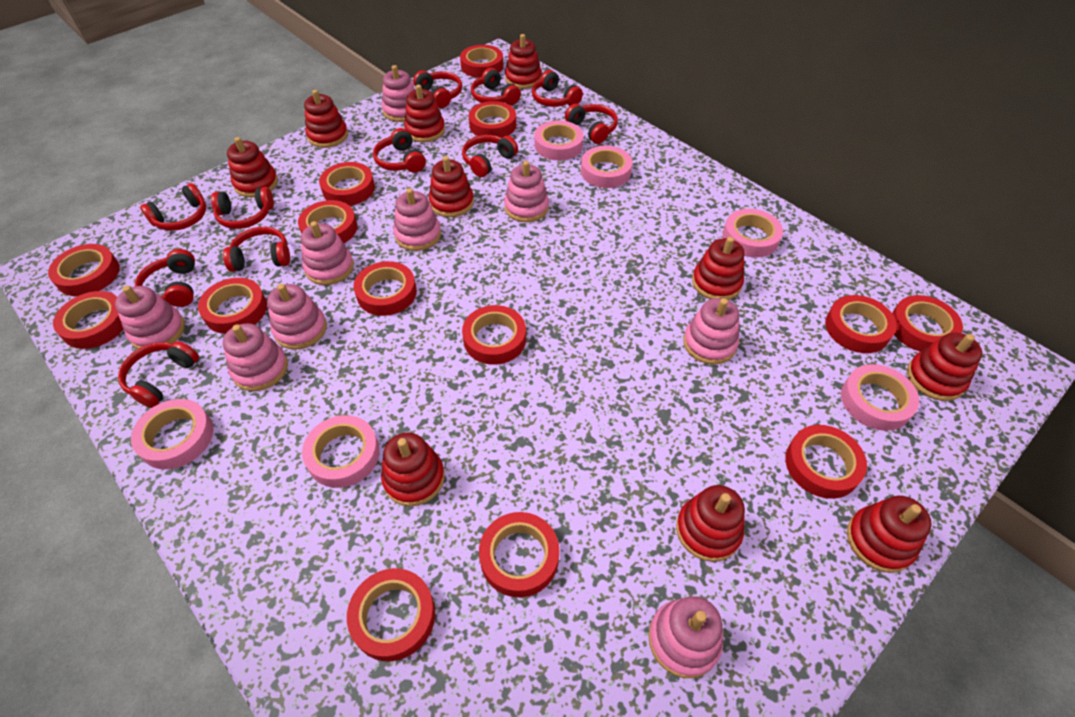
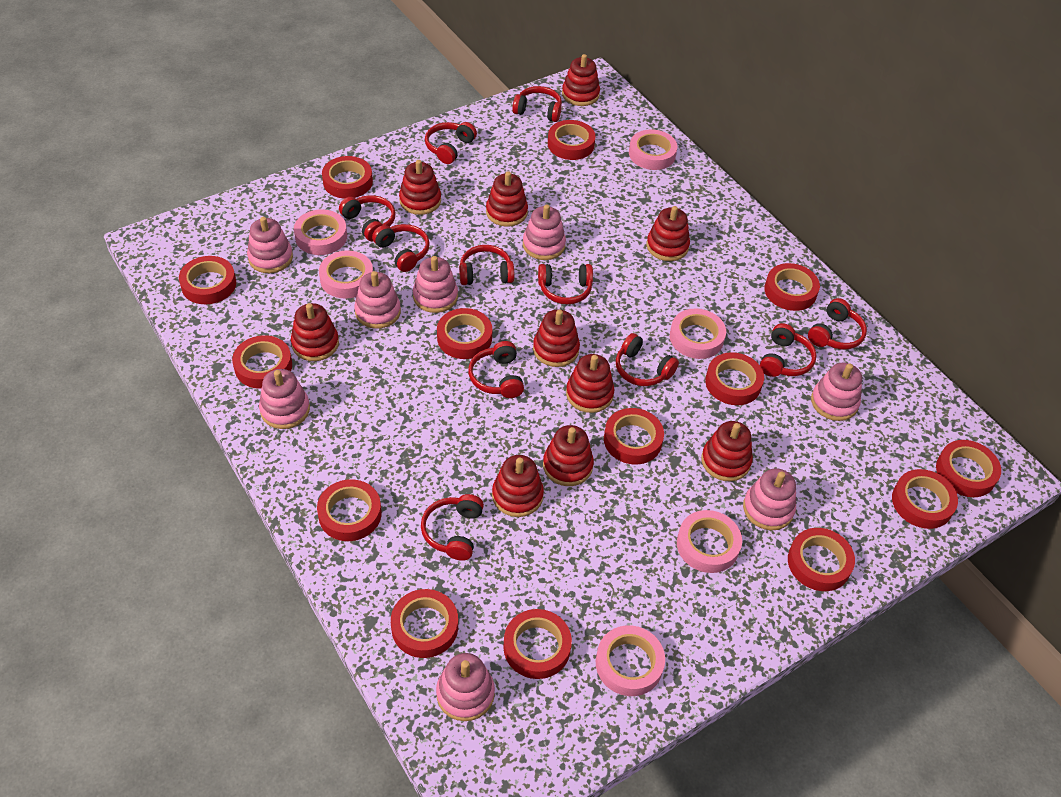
pink stacking toy: 9 -> 8

